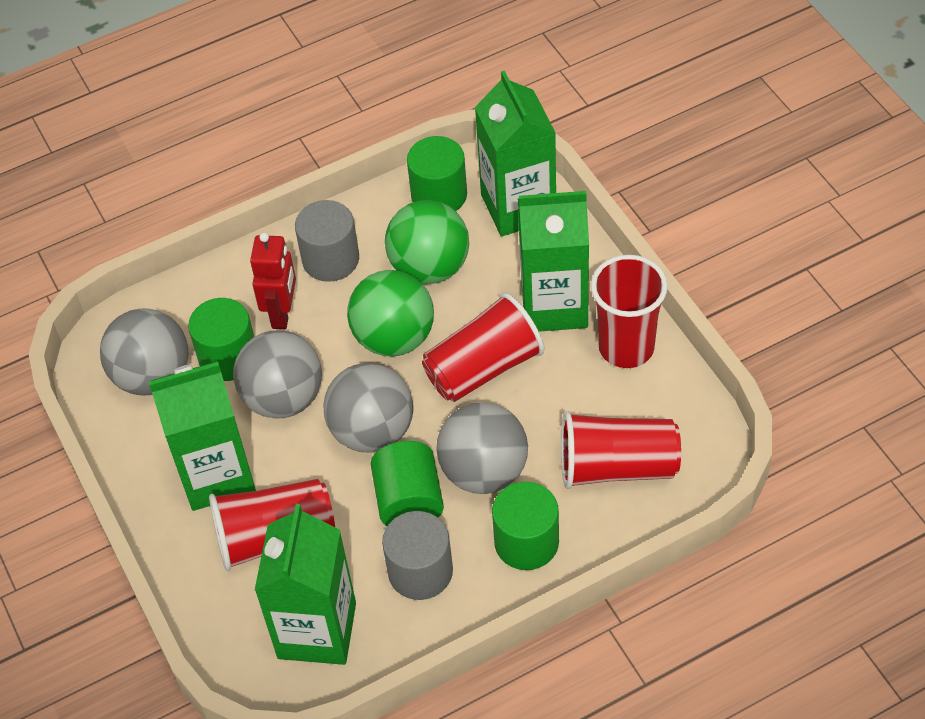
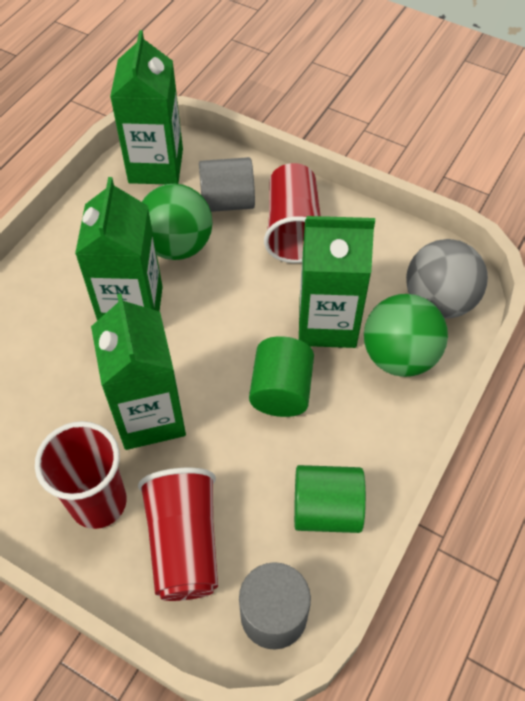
green cylinder: 4 -> 2
grey ball: 4 -> 1
red cup: 4 -> 3
red robot: 1 -> 0

